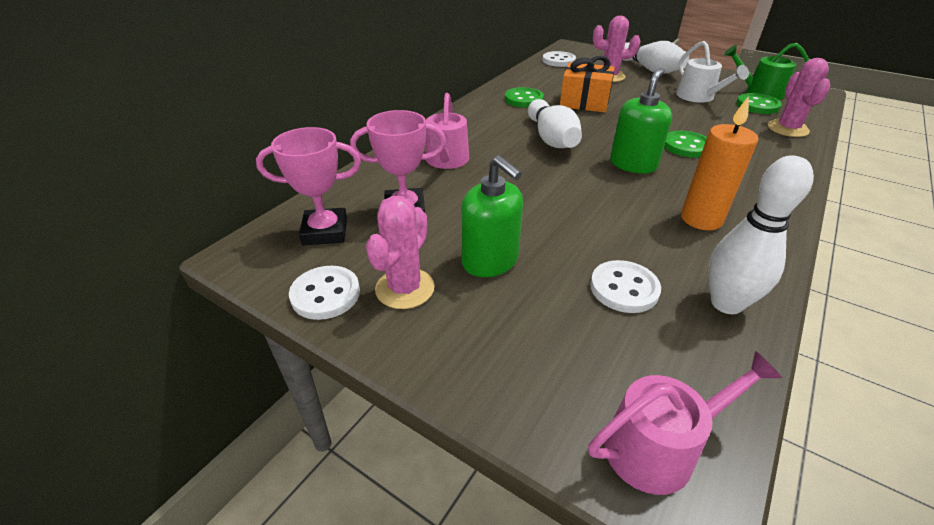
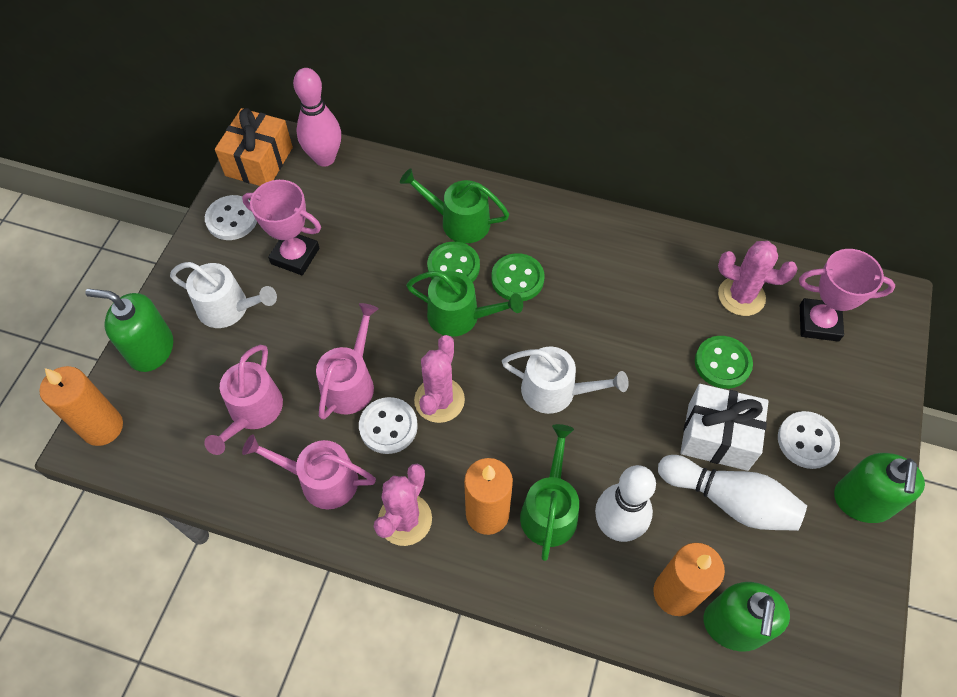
green soap dispenser: 2 -> 3
green watering can: 1 -> 3
orange candle: 1 -> 3
pink bowling pin: 0 -> 1
pink watering can: 2 -> 3
white bowling pin: 3 -> 2
white gift: 0 -> 1
white watering can: 1 -> 2

